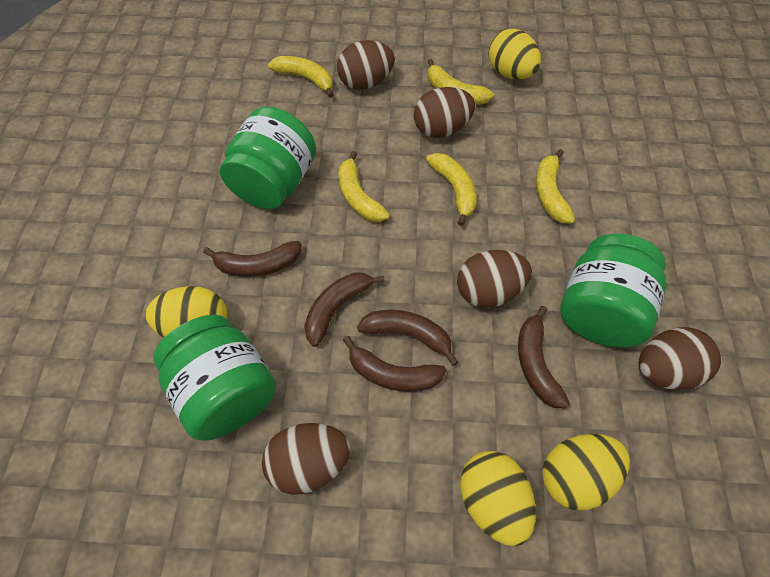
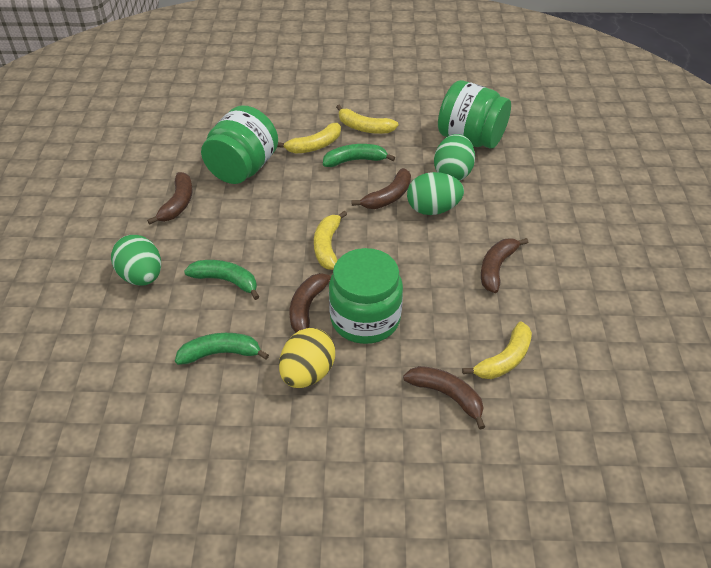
brown egg: 5 -> 0
green banana: 0 -> 3
green egg: 0 -> 3
yellow banana: 5 -> 4
yellow egg: 4 -> 1

